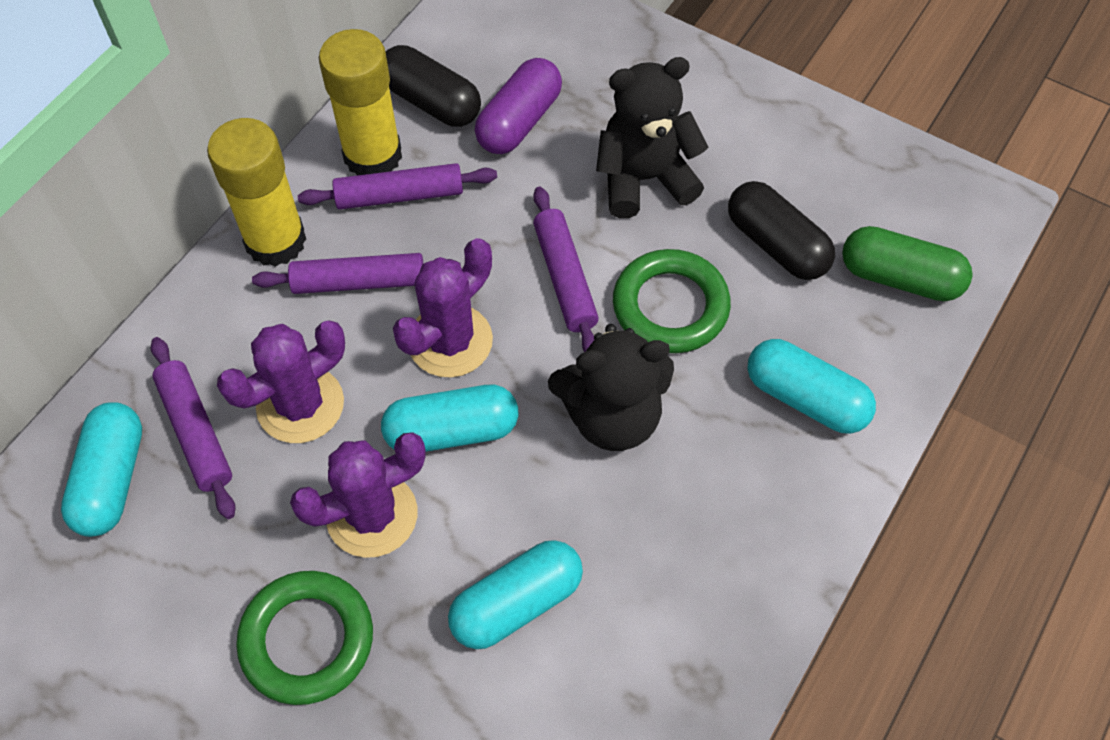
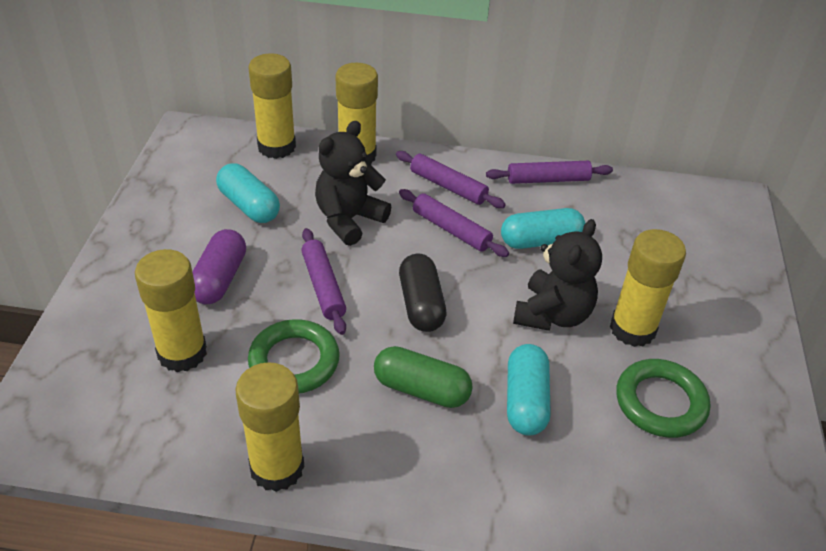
black capsule: 2 -> 1
purple cactus: 3 -> 0
turquoise capsule: 4 -> 3
yellow glue stick: 2 -> 5

